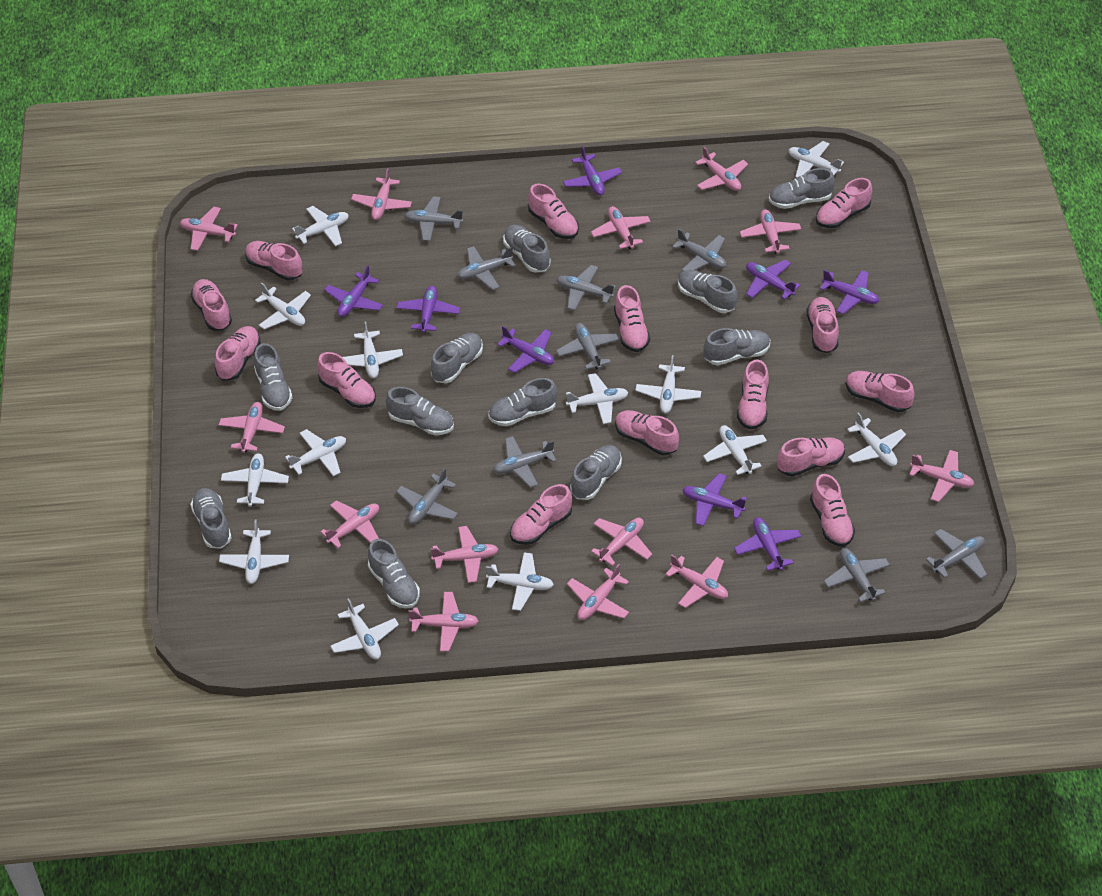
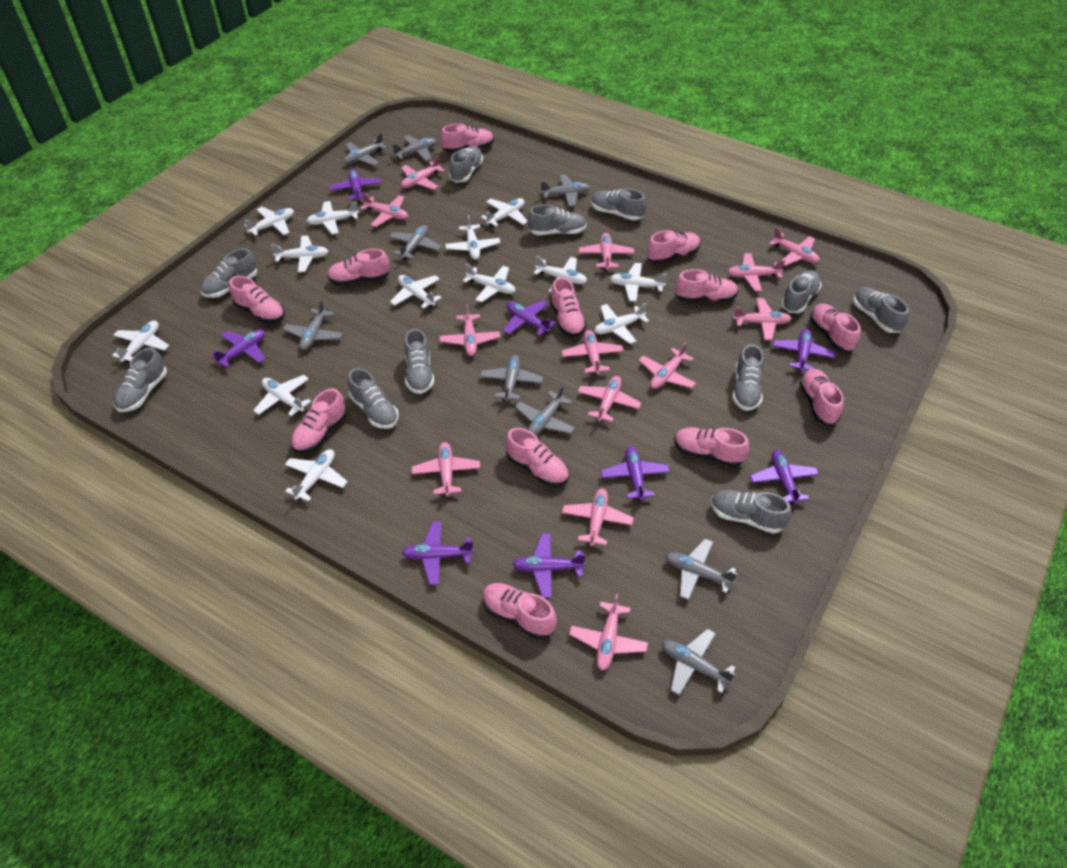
pink shoe: 14 -> 12

